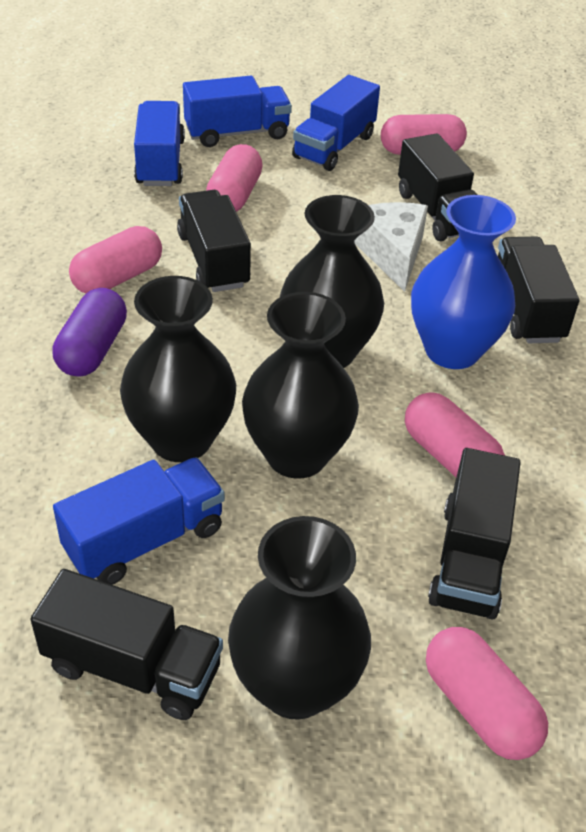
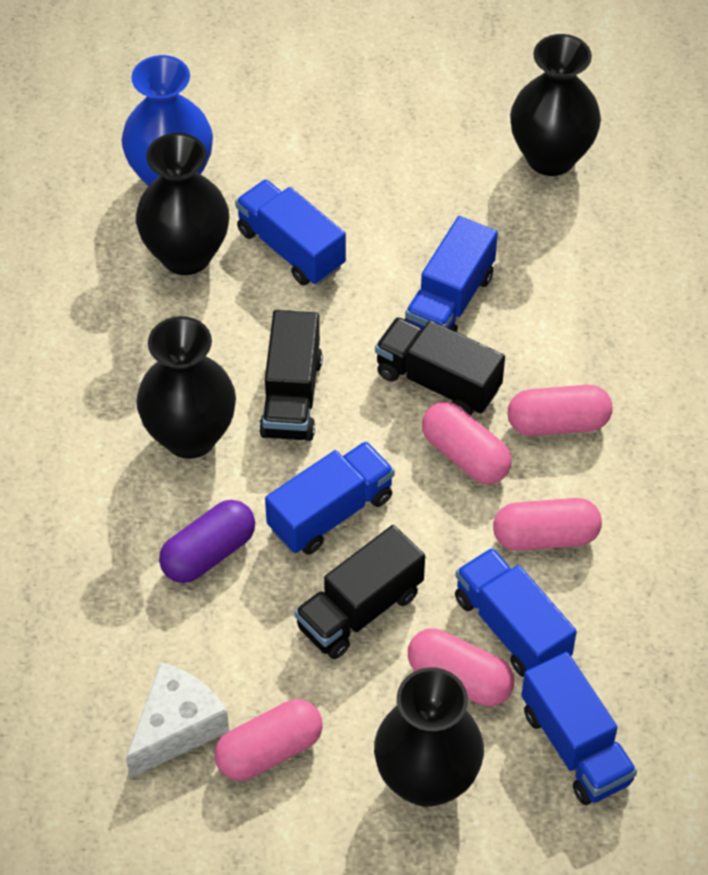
black truck: 5 -> 3
blue truck: 4 -> 5

